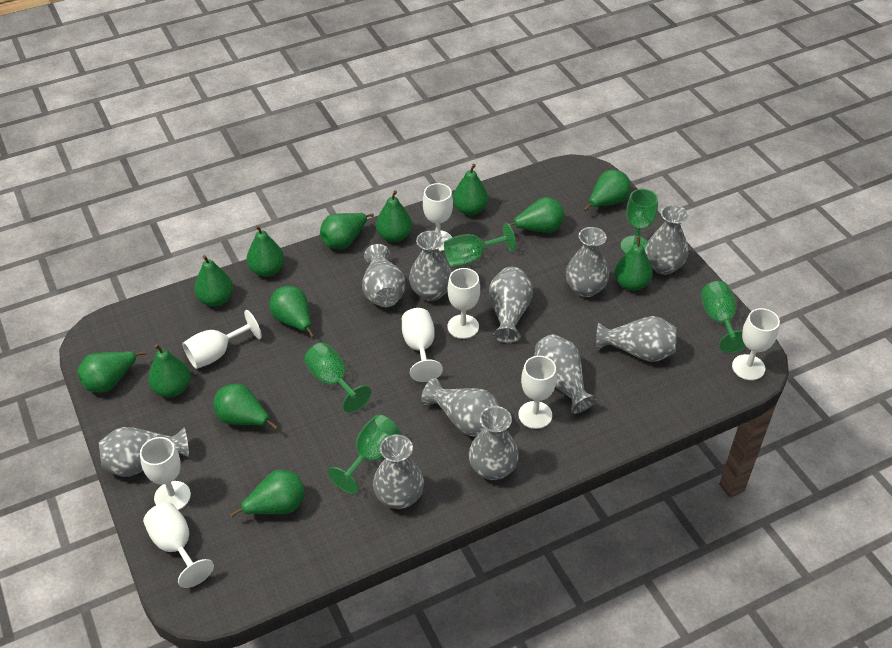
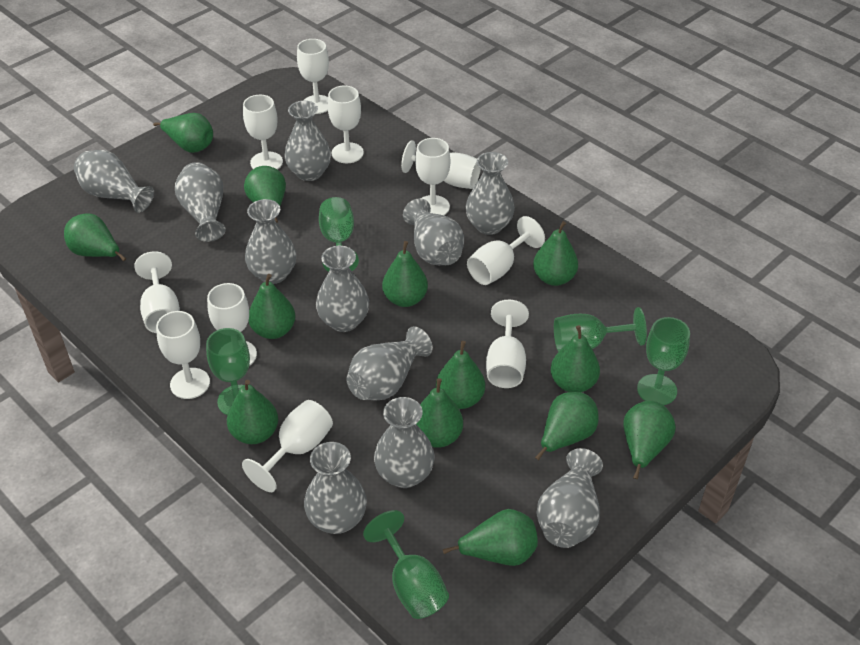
white goblet: 8 -> 11

